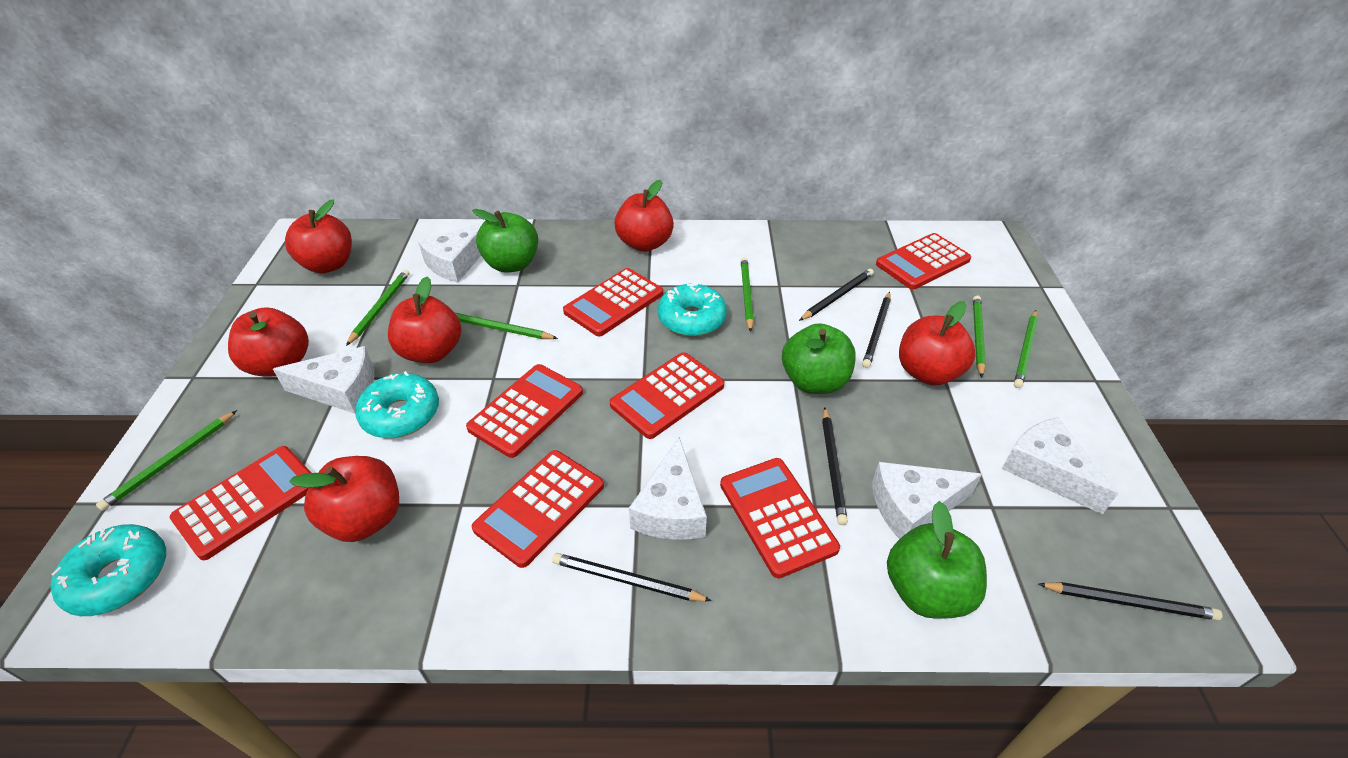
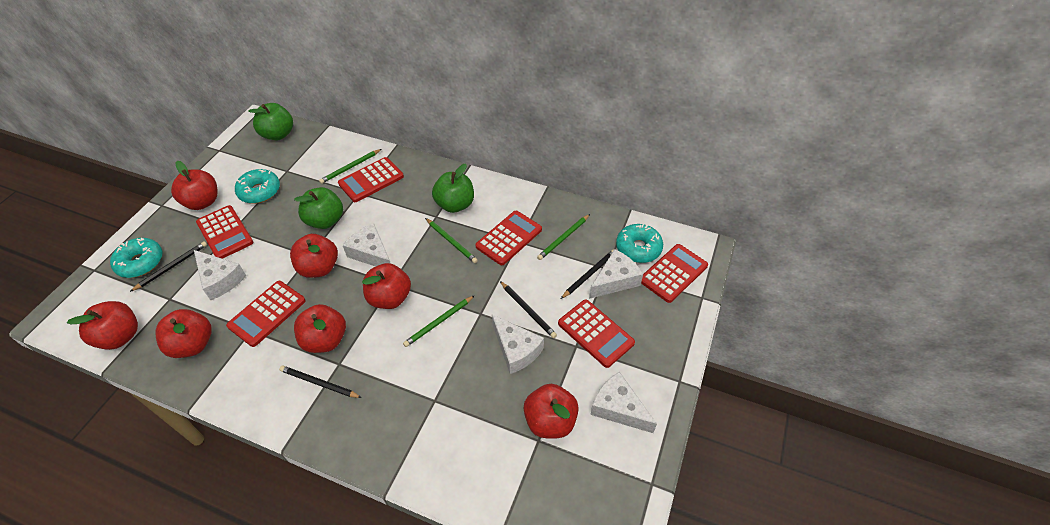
black pencil: 5 -> 4
green pencil: 6 -> 4
red apple: 6 -> 7
red calculator: 7 -> 6

